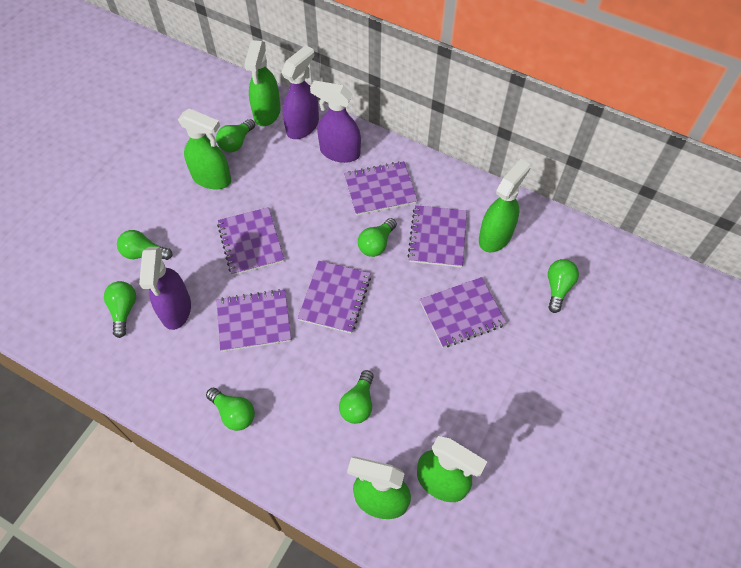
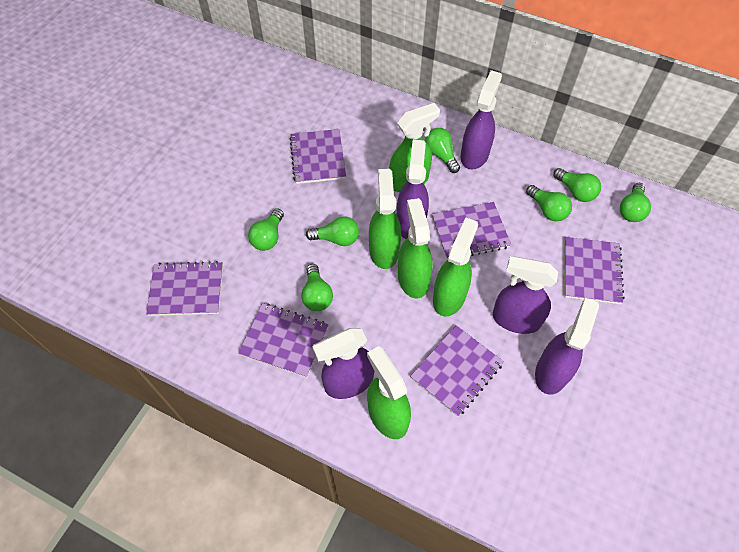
purple spray bottle: 3 -> 5

